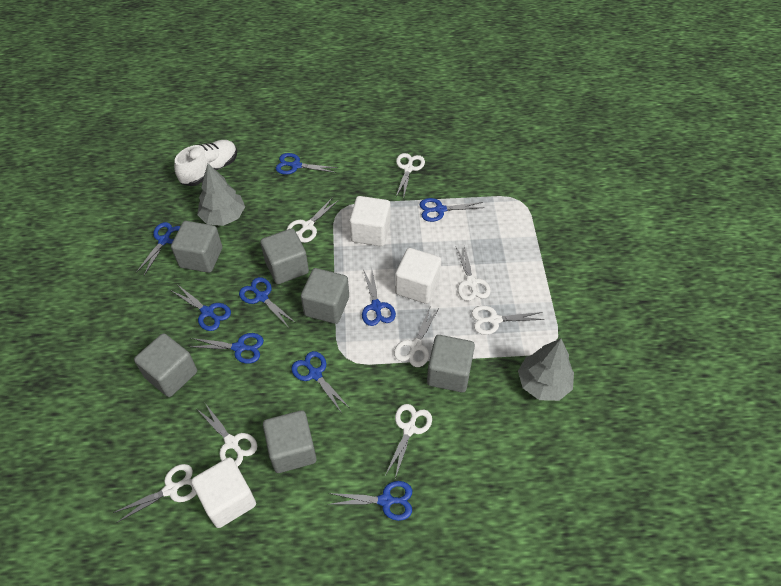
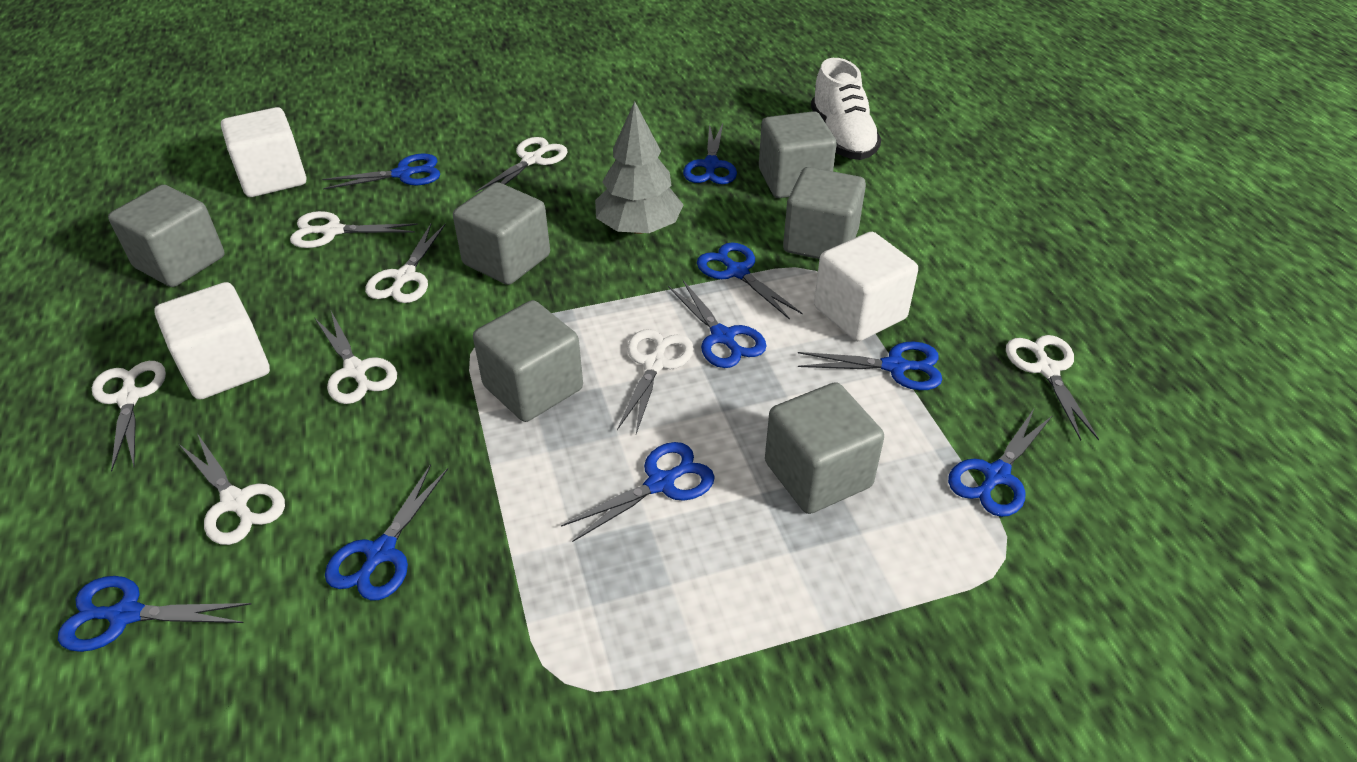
grey tree: 2 -> 1

